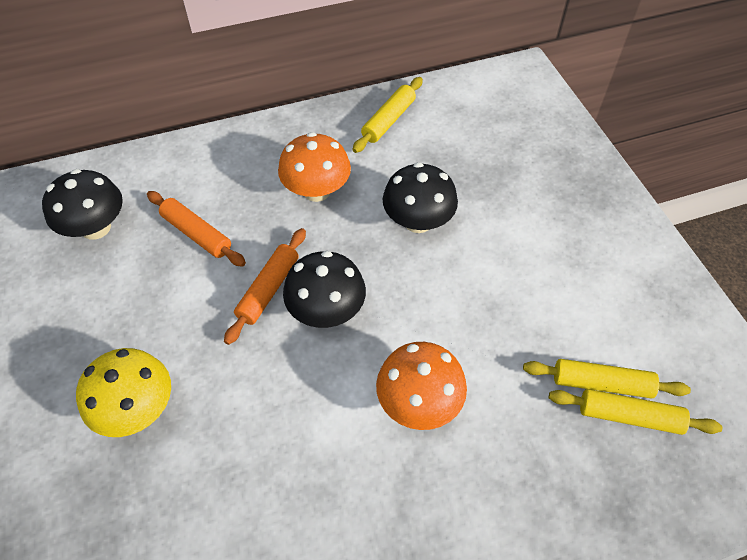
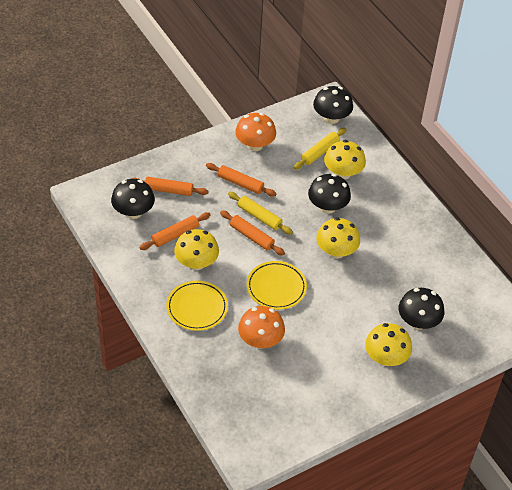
black mushroom: 3 -> 4
orange rolling pin: 2 -> 4
yellow mushroom: 1 -> 4
yellow plate: 0 -> 2
yellow rolling pin: 3 -> 2

